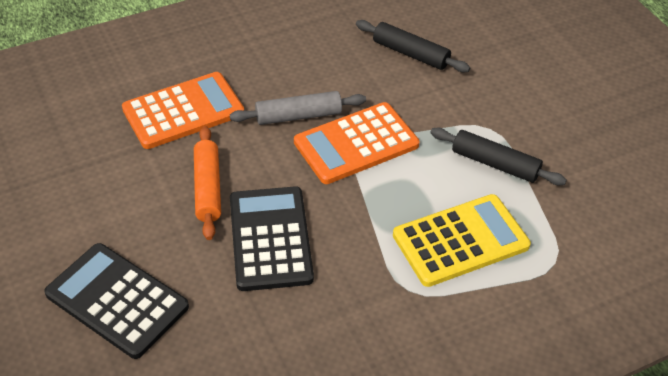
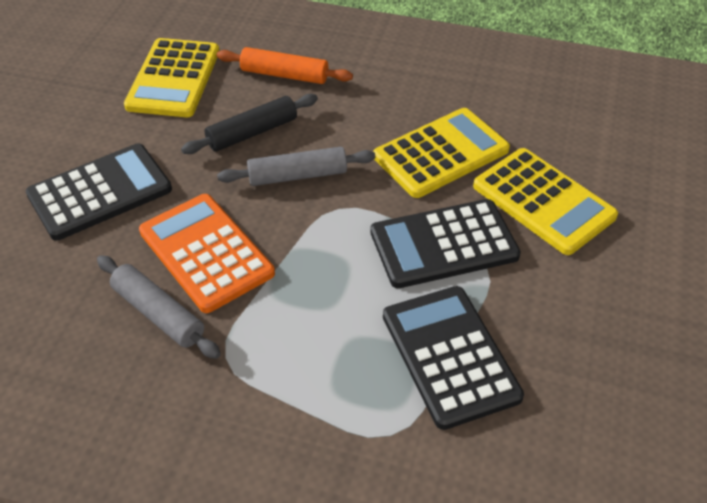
black calculator: 2 -> 3
black rolling pin: 2 -> 1
grey rolling pin: 1 -> 2
orange calculator: 2 -> 1
yellow calculator: 1 -> 3

